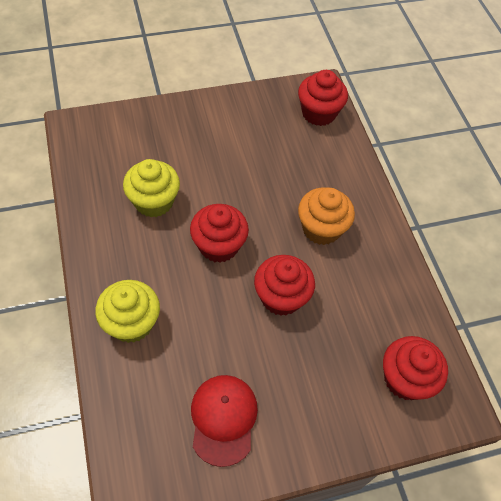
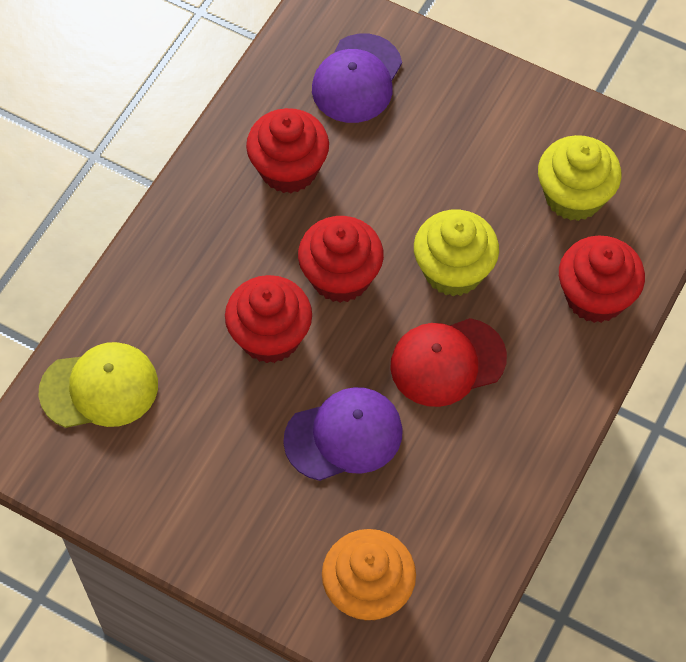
purple cap: 0 -> 2
yellow cap: 0 -> 1

